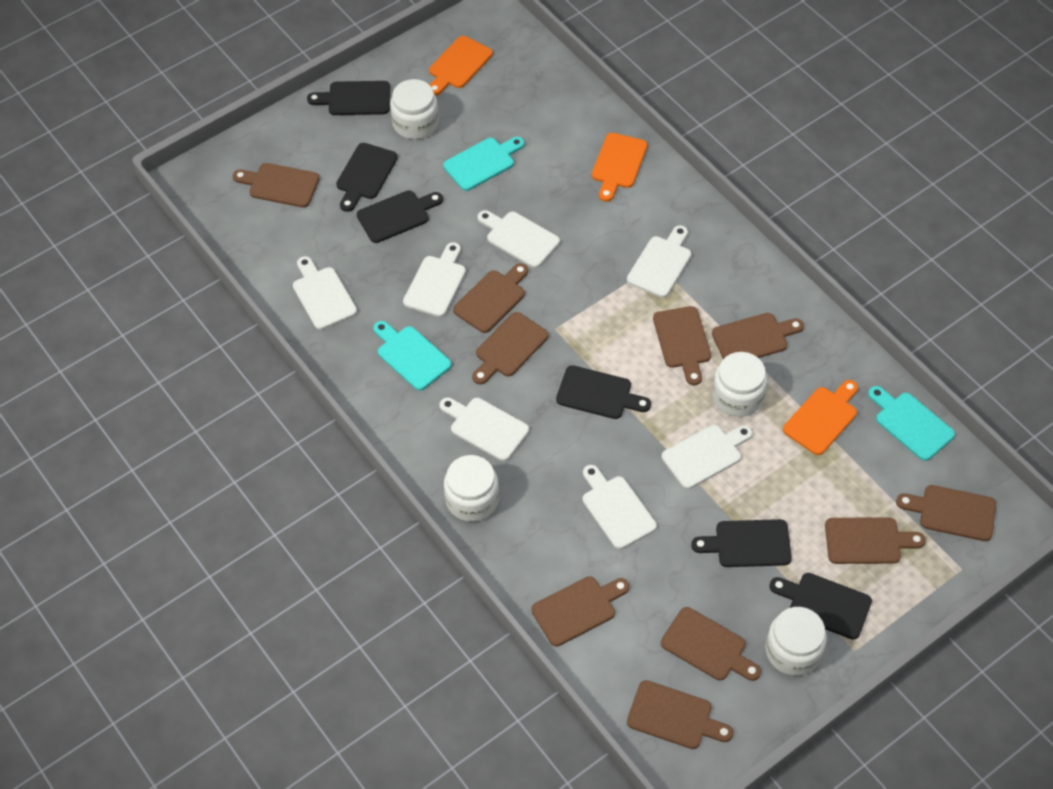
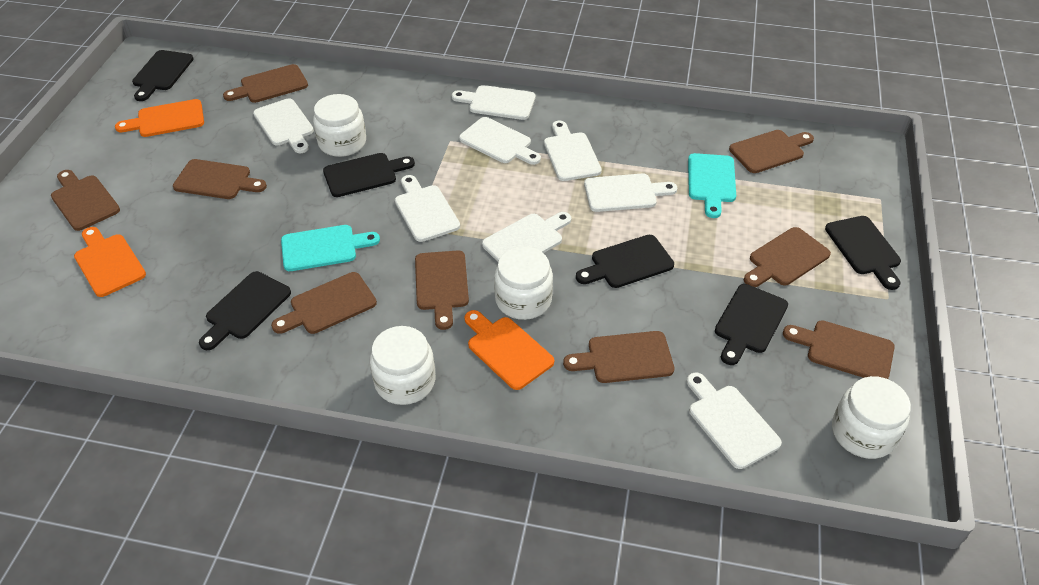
brown cutting board: 10 -> 9
turquoise cutting board: 3 -> 2
white cutting board: 7 -> 8

